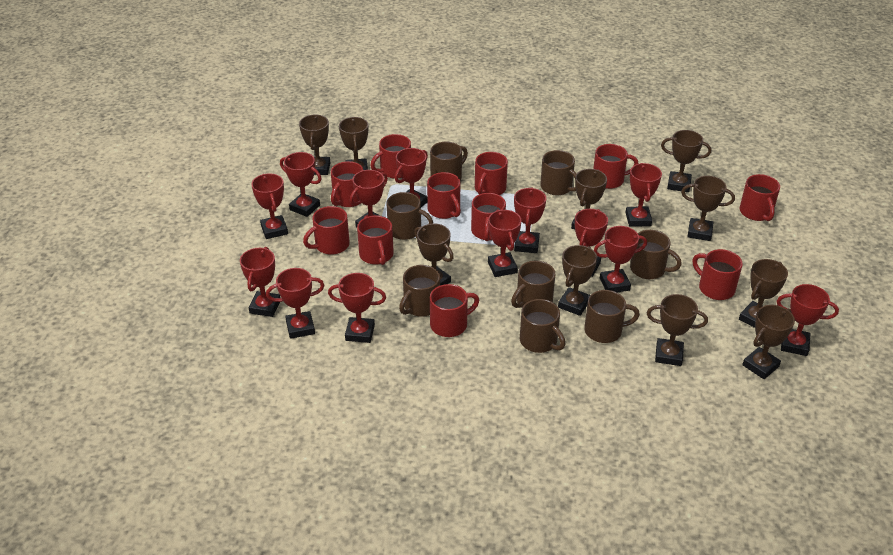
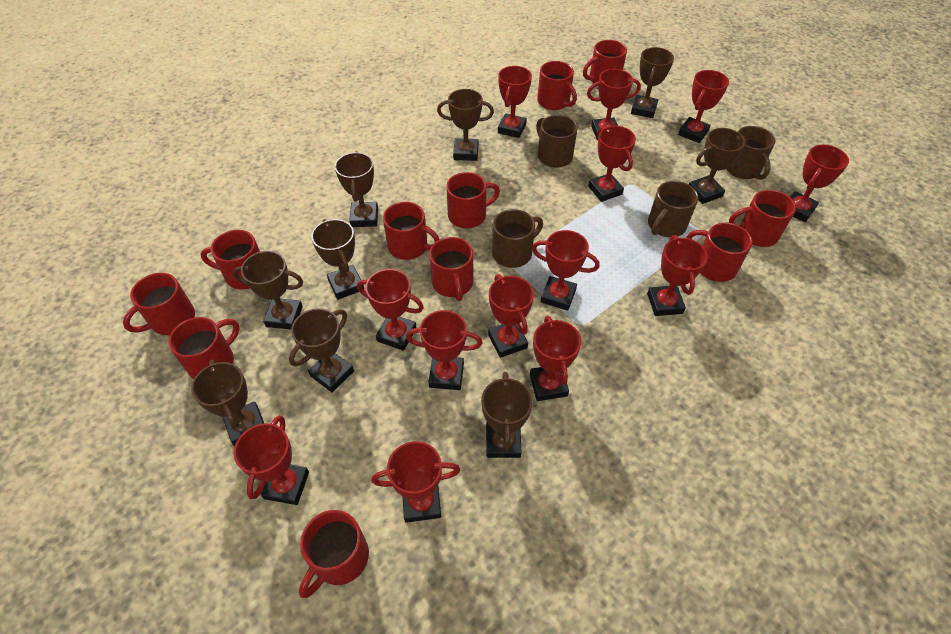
brown mug: 8 -> 4
brown trophy: 10 -> 9

